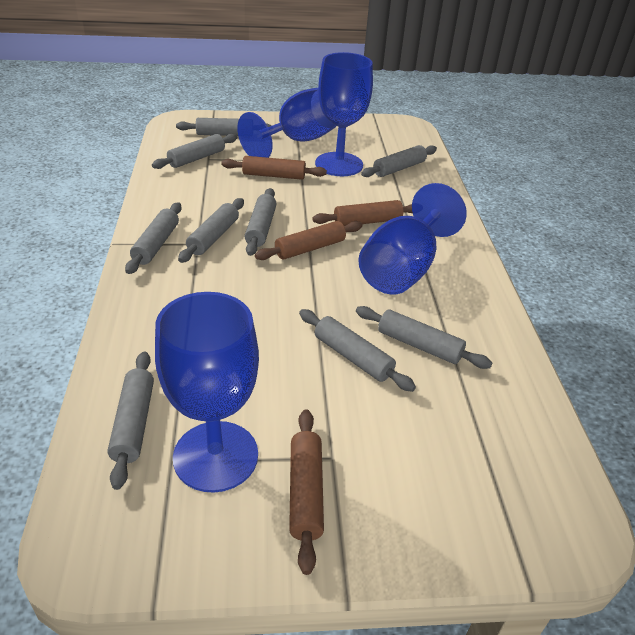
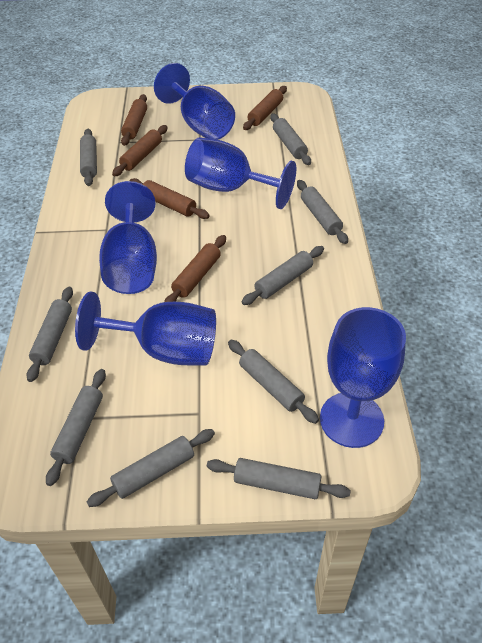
blue goblet: 4 -> 5
brown rolling pin: 4 -> 5

